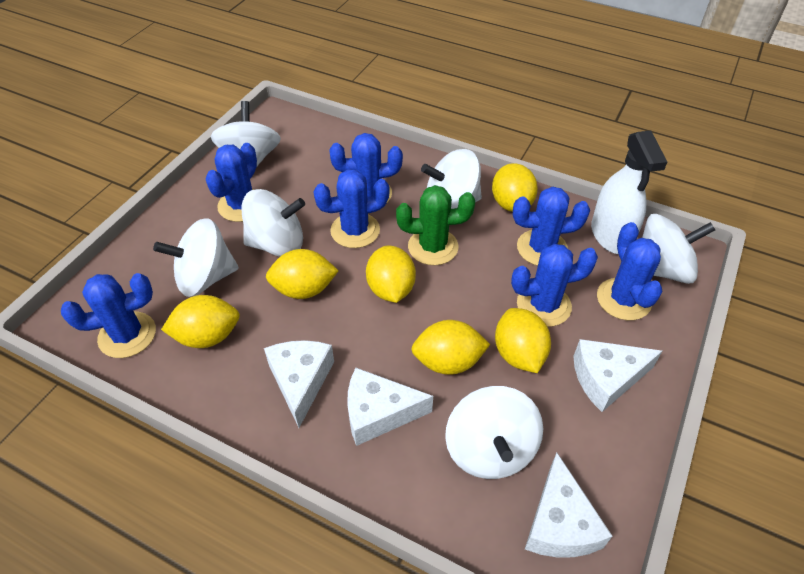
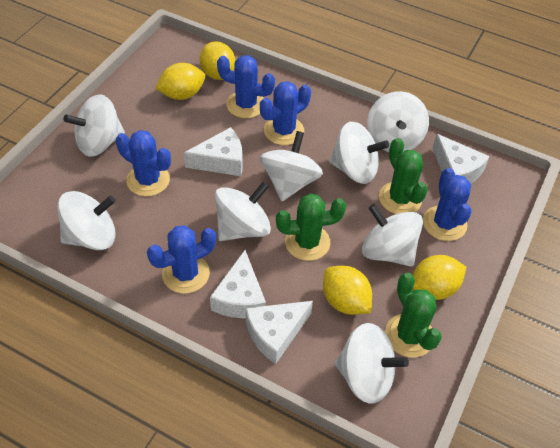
blue cactus: 7 -> 5
green cactus: 1 -> 3
white spinning top: 6 -> 8
white spray bottle: 1 -> 0
yellow lemon: 6 -> 4

